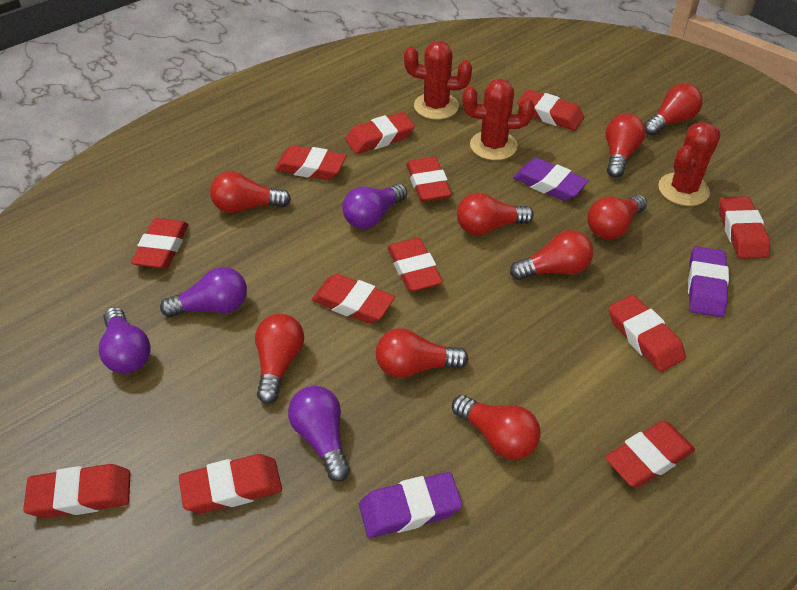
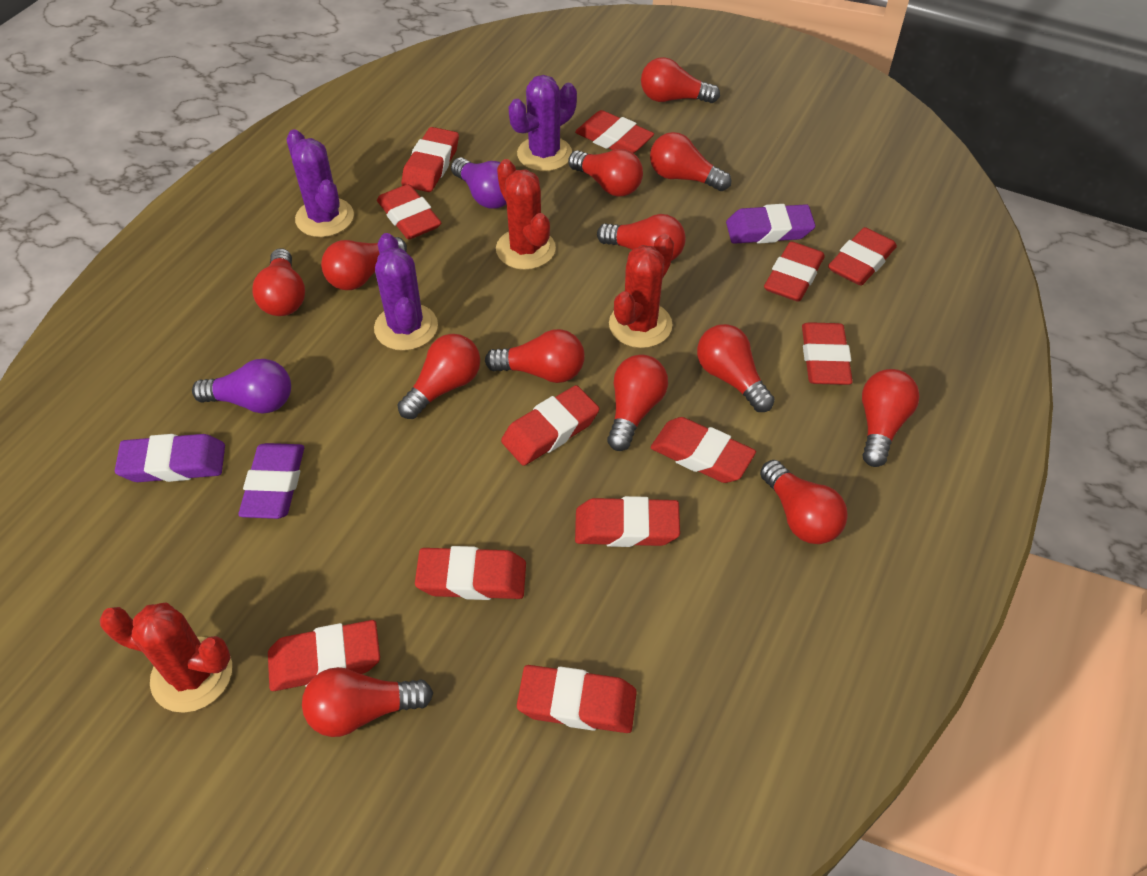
purple cactus: 0 -> 3
purple light bulb: 4 -> 2
red light bulb: 9 -> 13

